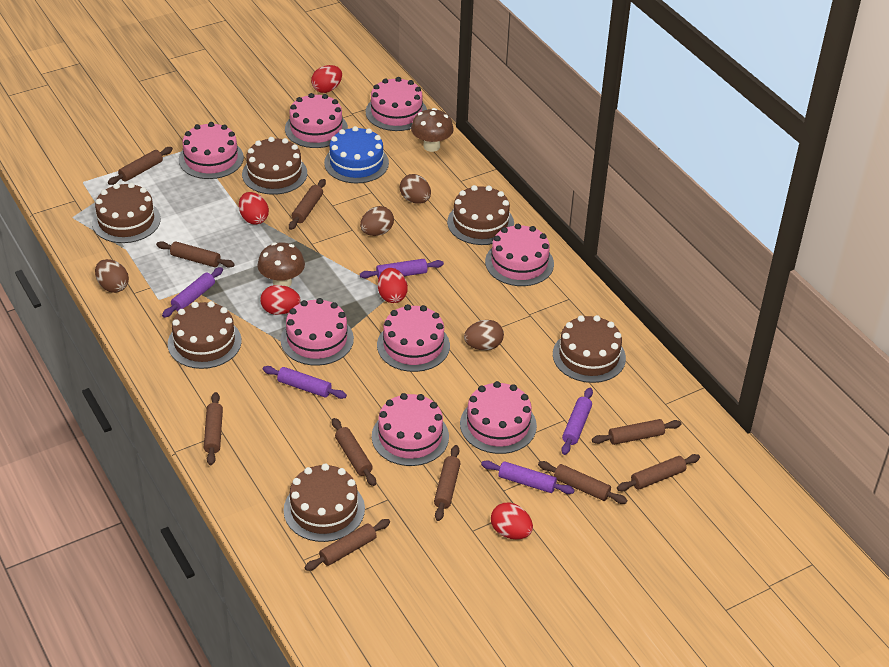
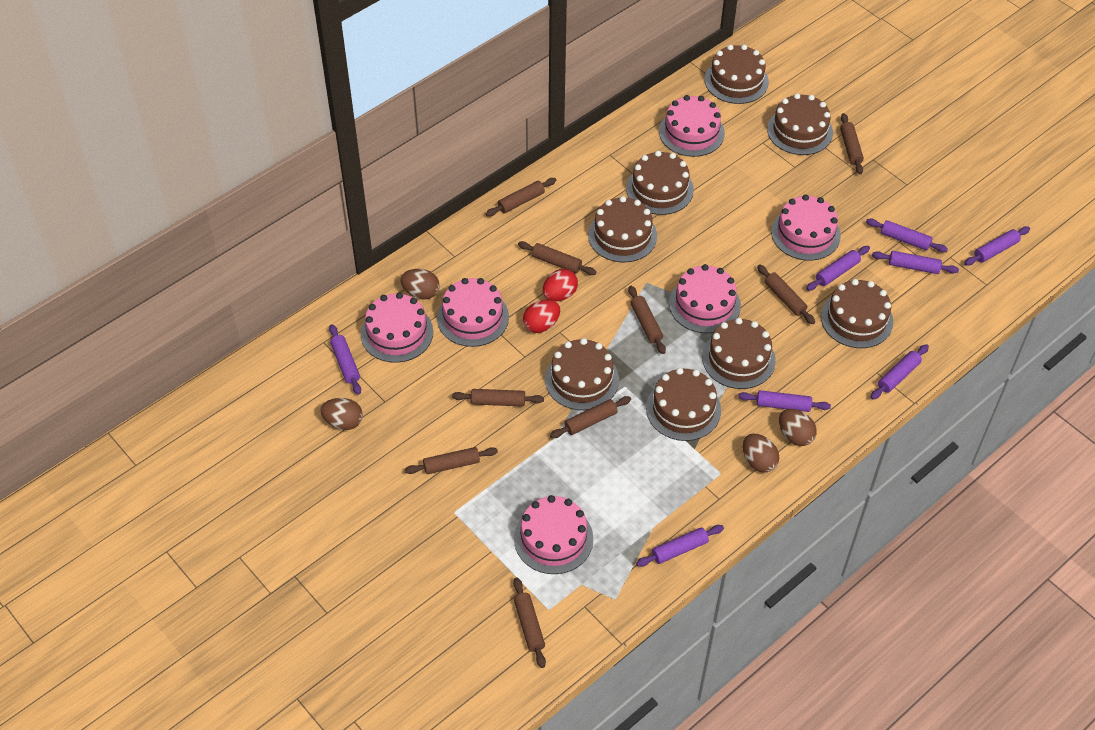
blue cake: 1 -> 0
brown cake: 6 -> 8
brown mushroom: 2 -> 0
brown rolling pin: 10 -> 9
pink cake: 8 -> 6
purple rolling pin: 5 -> 8
red egg: 5 -> 2

